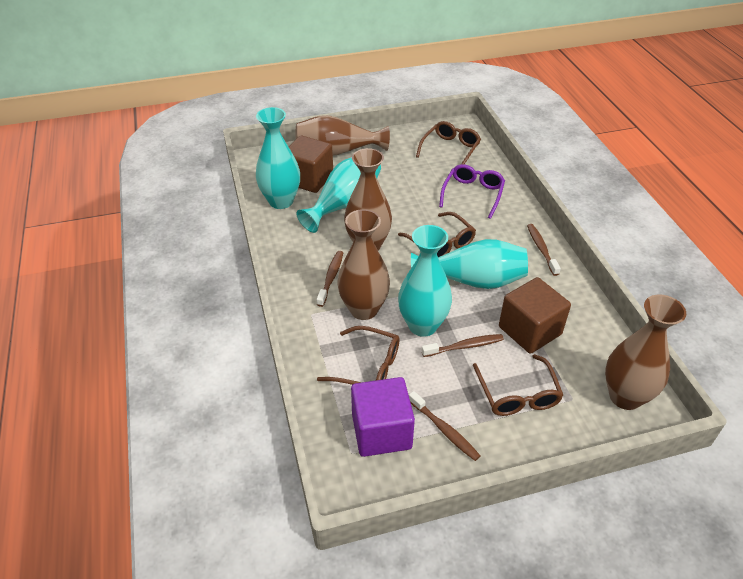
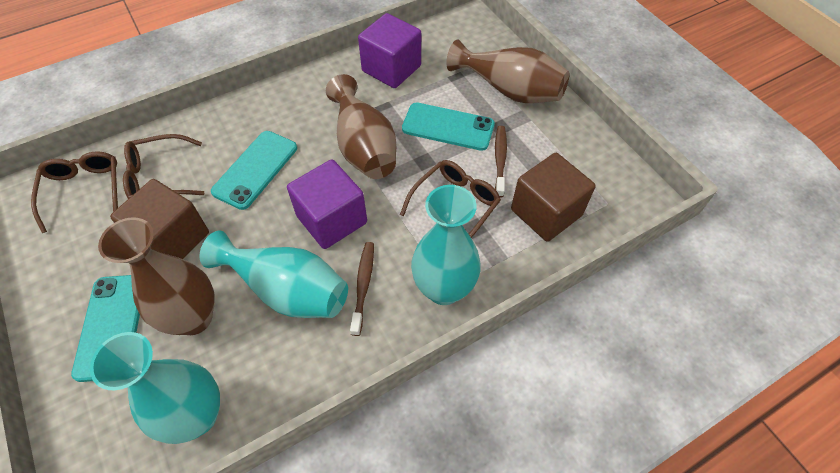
brown glasses: 4 -> 3
brown toothbrush: 4 -> 2
brown vase: 4 -> 3
purple cube: 1 -> 2
purple glasses: 1 -> 0
turquoise phone: 0 -> 3
turquoise vase: 4 -> 3

